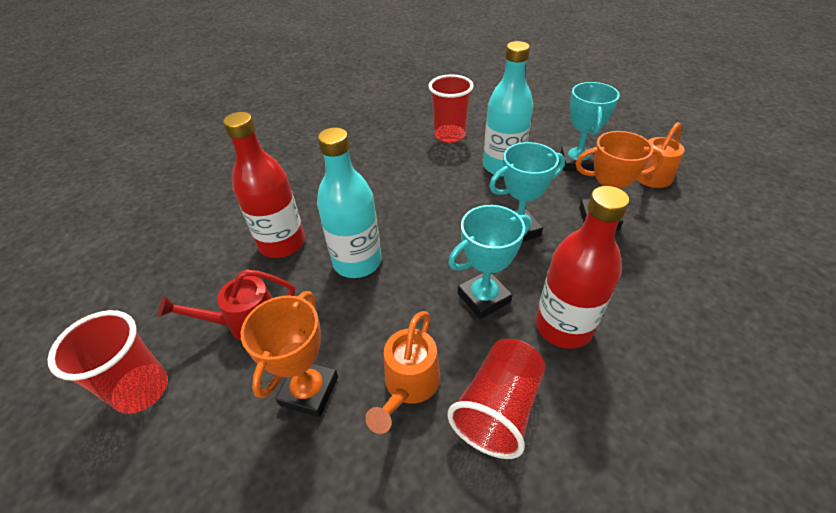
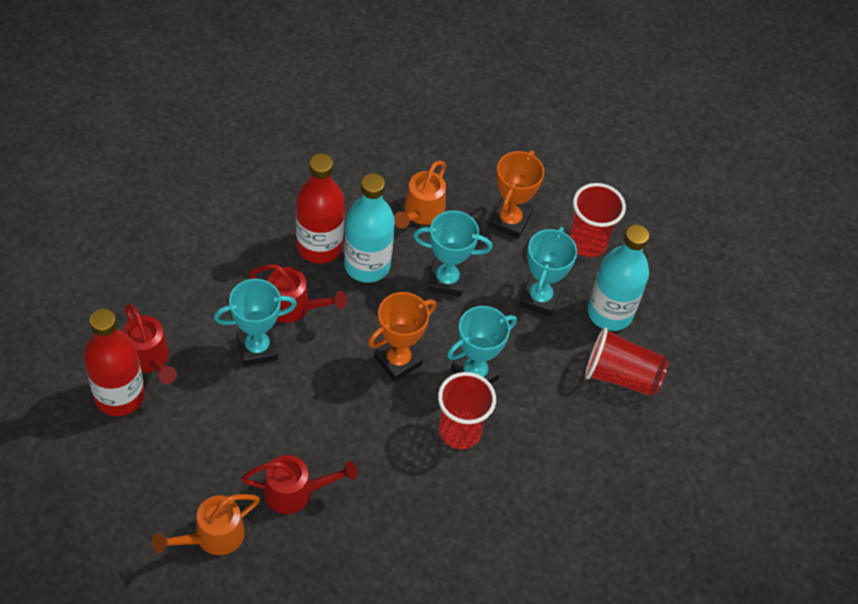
red watering can: 1 -> 3
turquoise trophy: 3 -> 4

